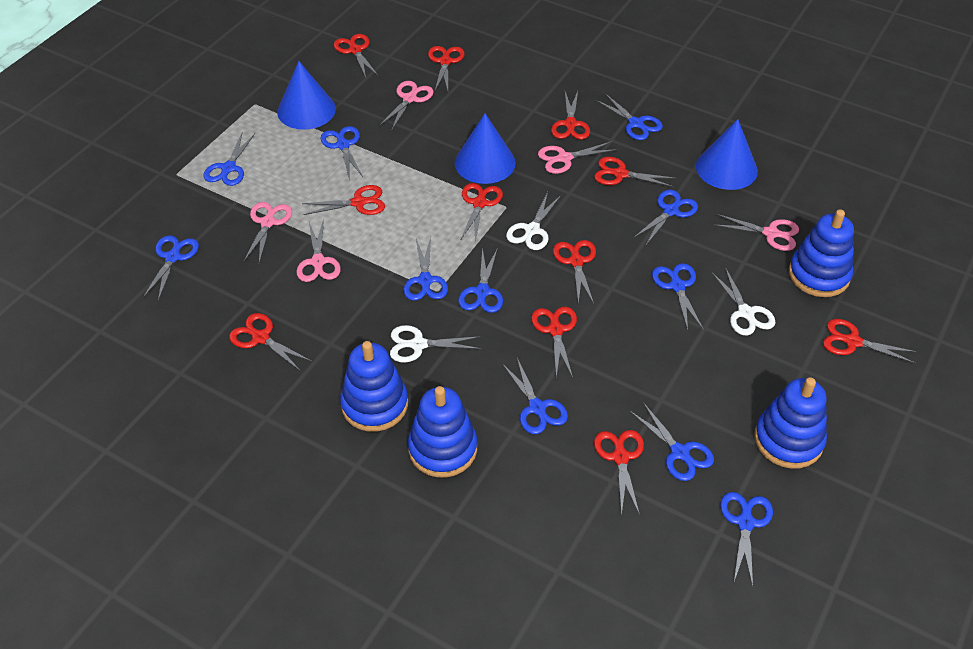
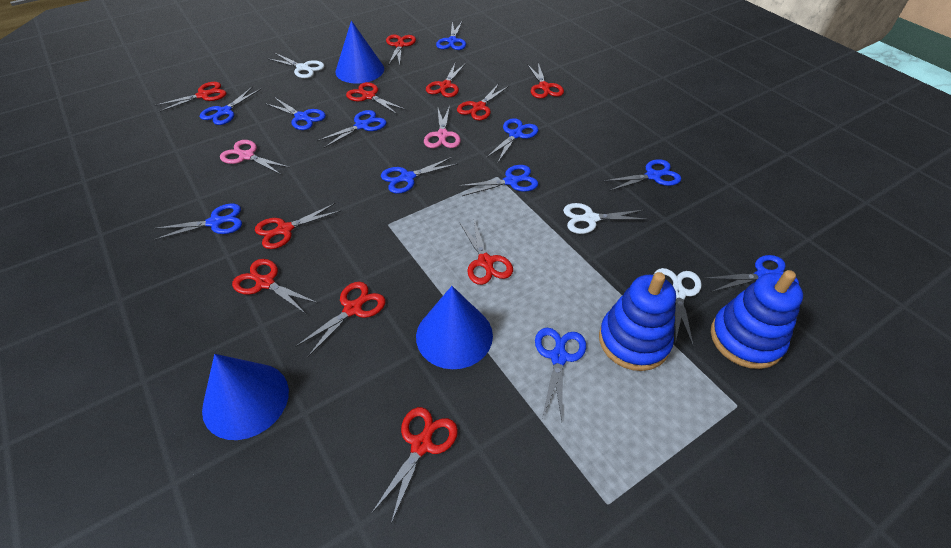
blue stacking toy: 4 -> 2
pink scissors: 5 -> 2

